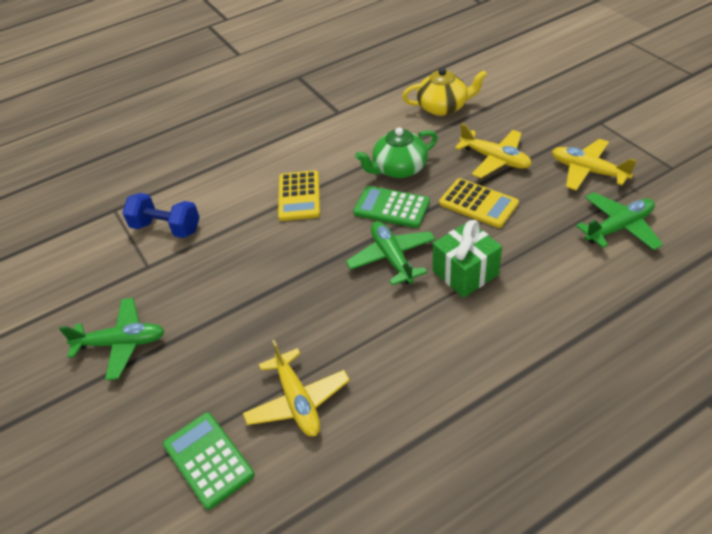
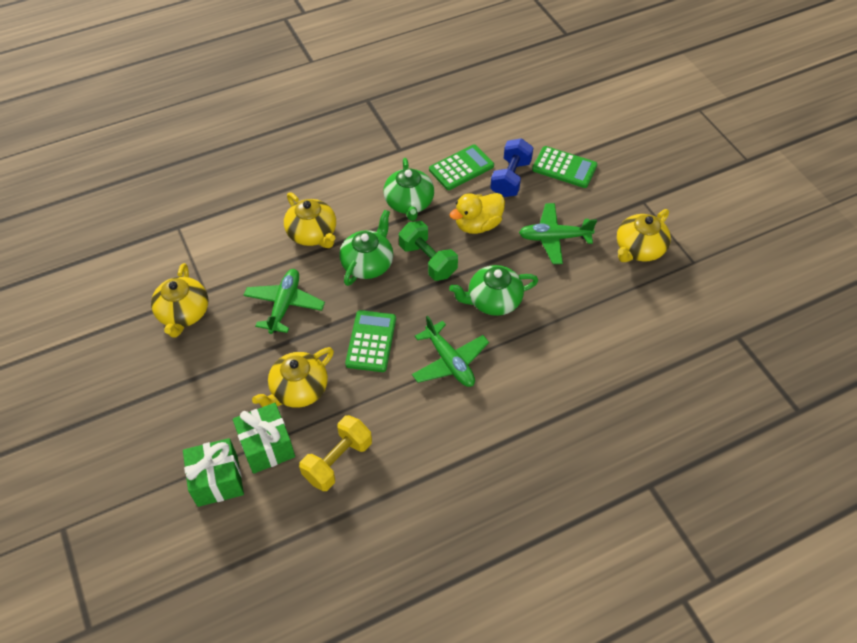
green calculator: 2 -> 3
green dumbbell: 0 -> 1
green gift: 1 -> 2
green teapot: 1 -> 3
yellow calculator: 2 -> 0
yellow duck: 0 -> 1
yellow dumbbell: 0 -> 1
yellow plane: 3 -> 0
yellow teapot: 1 -> 4

